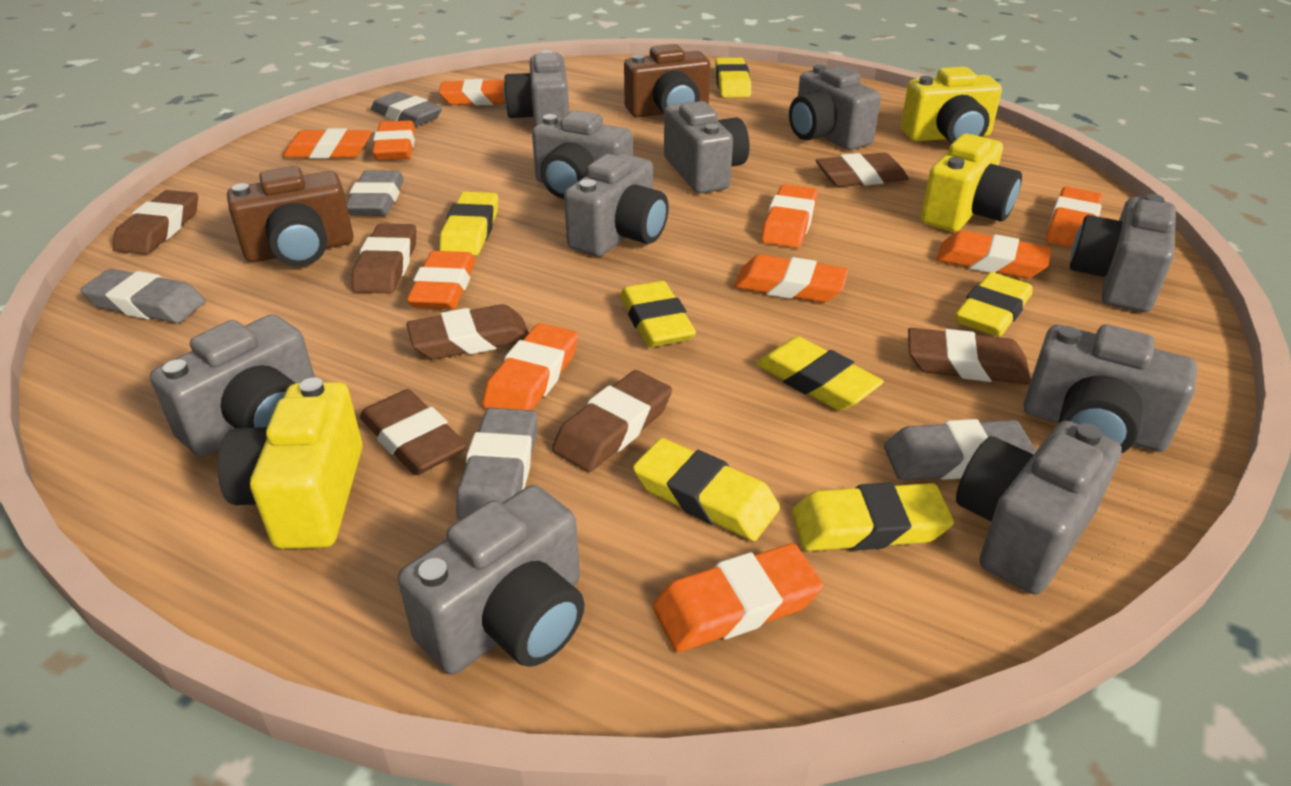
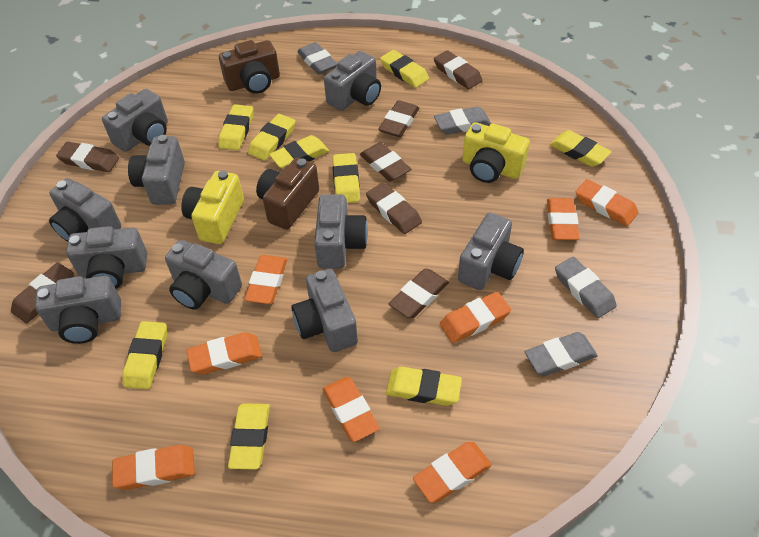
grey eraser: 5 -> 4
orange eraser: 10 -> 8
yellow camera: 3 -> 2
yellow eraser: 7 -> 9

